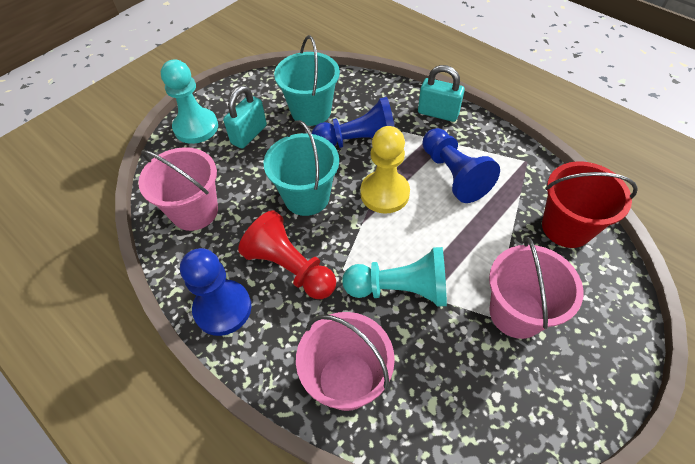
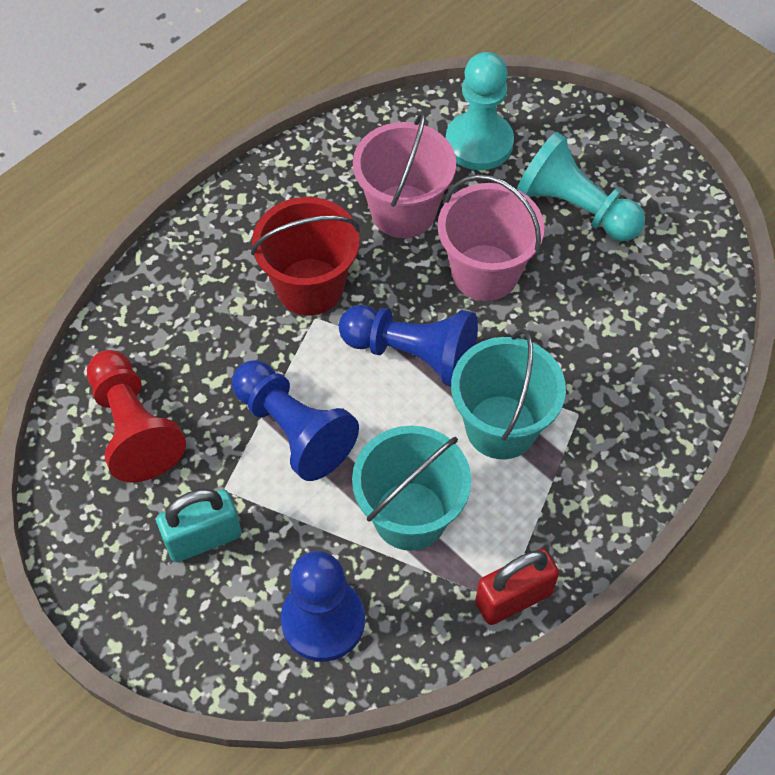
pink bucket: 3 -> 2
red padlock: 0 -> 1
turquoise padlock: 2 -> 1
yellow pawn: 1 -> 0

